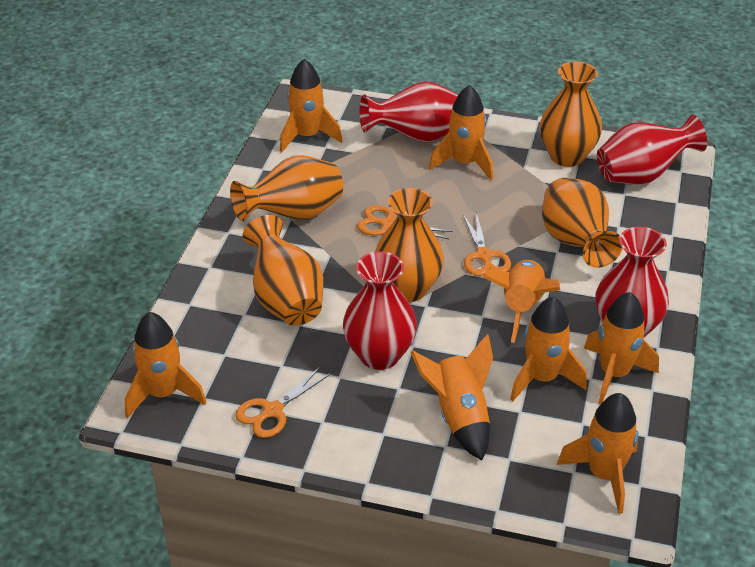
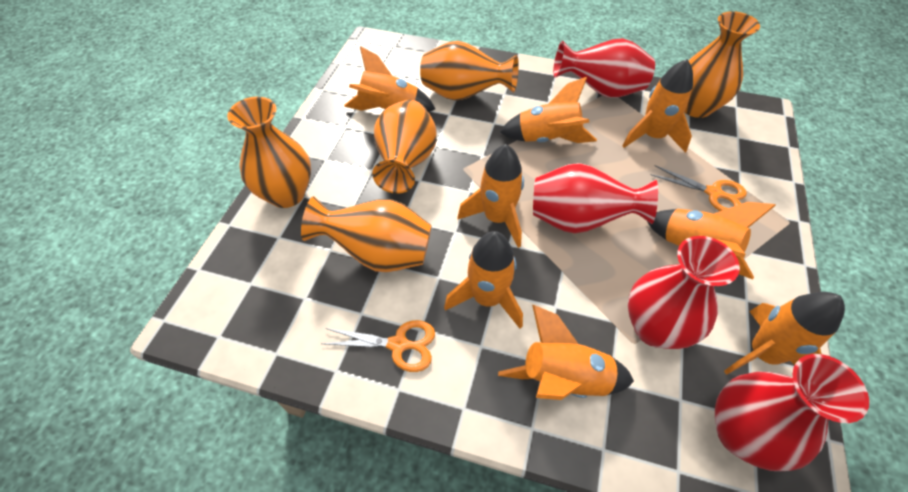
orange scissors: 3 -> 2

